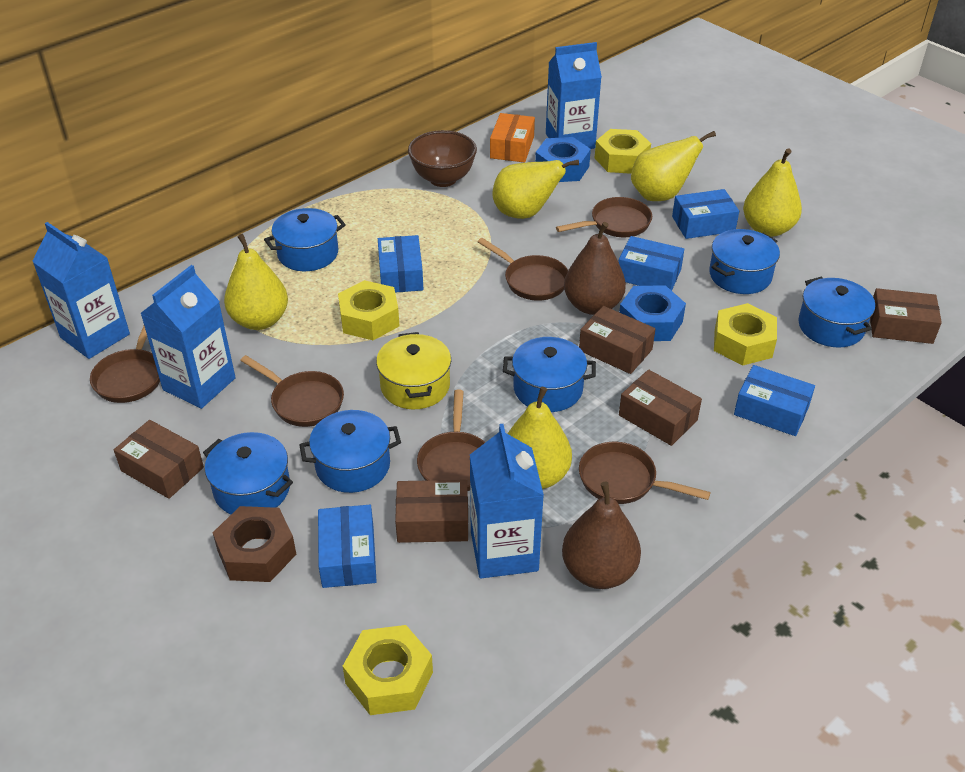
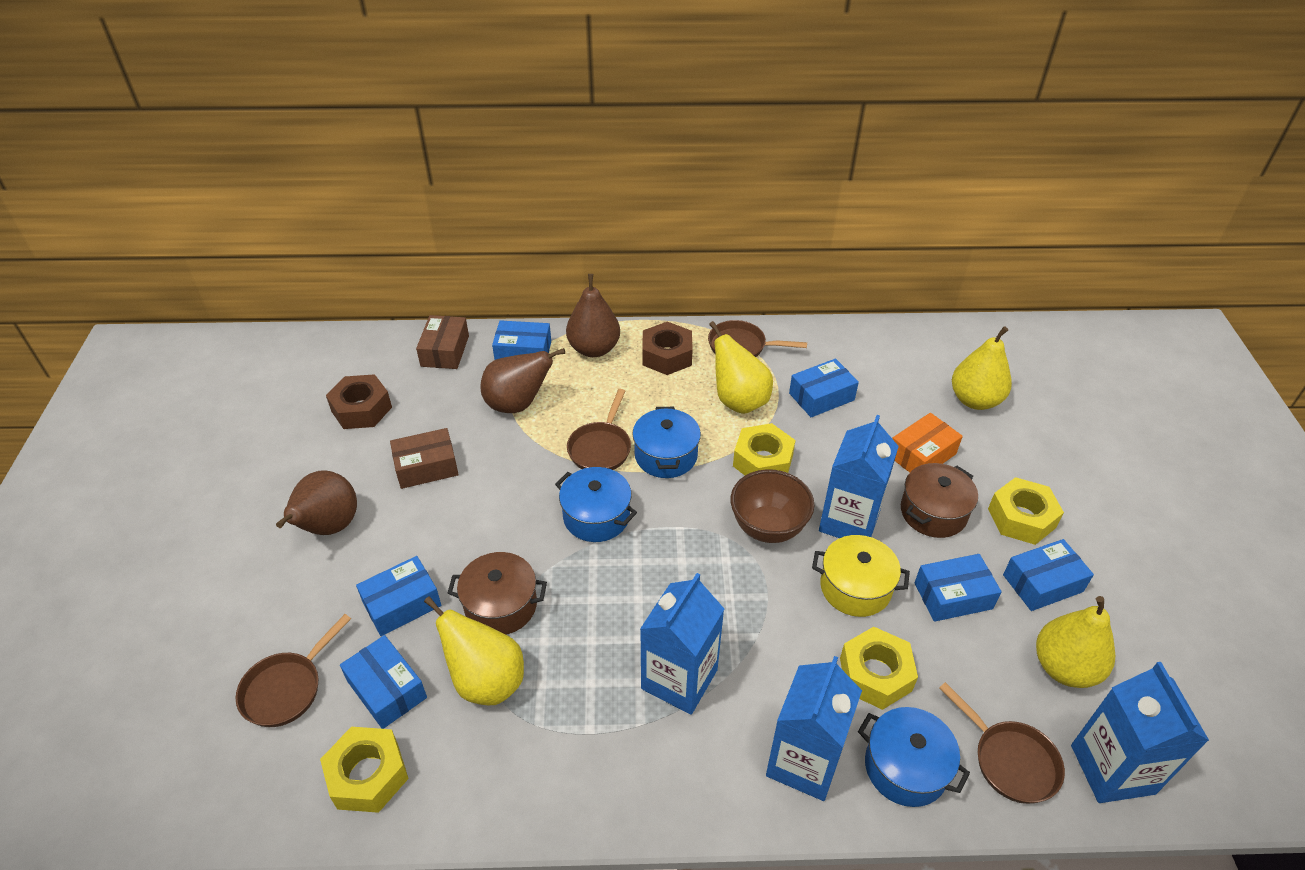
blue box: 5 -> 6
blue nut: 2 -> 0
blue pot: 6 -> 3
brown box: 5 -> 2
brown nut: 1 -> 2
brown pan: 6 -> 4
brown pear: 2 -> 3
brown pot: 0 -> 2
yellow pear: 5 -> 4

